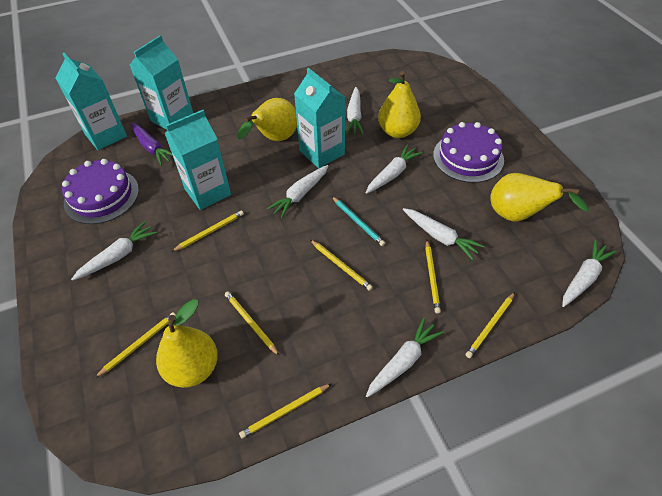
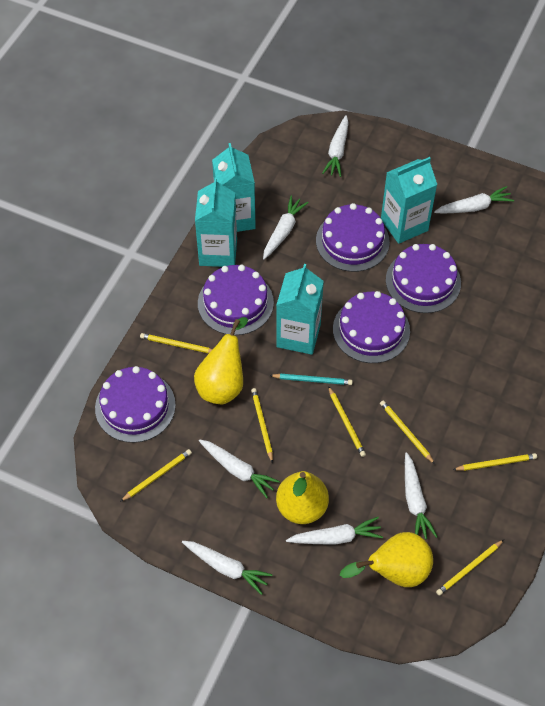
purple cake: 2 -> 5
purple carrot: 1 -> 0
yellow pear: 4 -> 3

